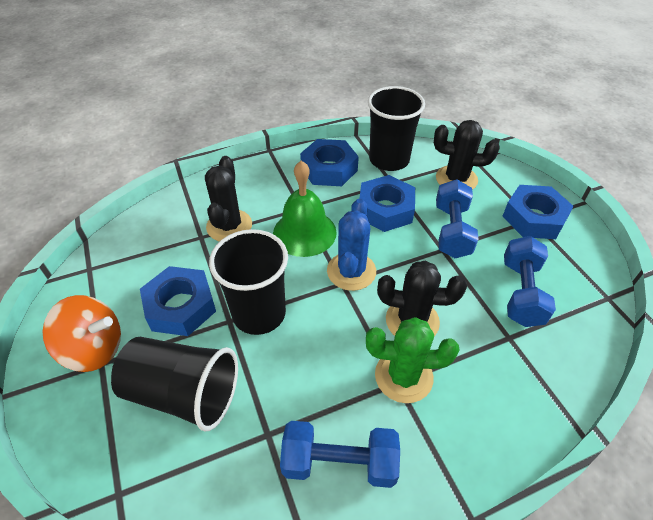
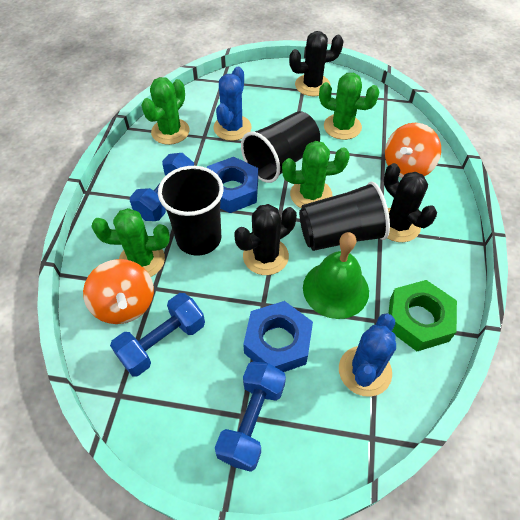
blue cactus: 1 -> 2
blue nut: 4 -> 2
green cactus: 1 -> 4
green nut: 0 -> 1
orange spinning top: 1 -> 2

